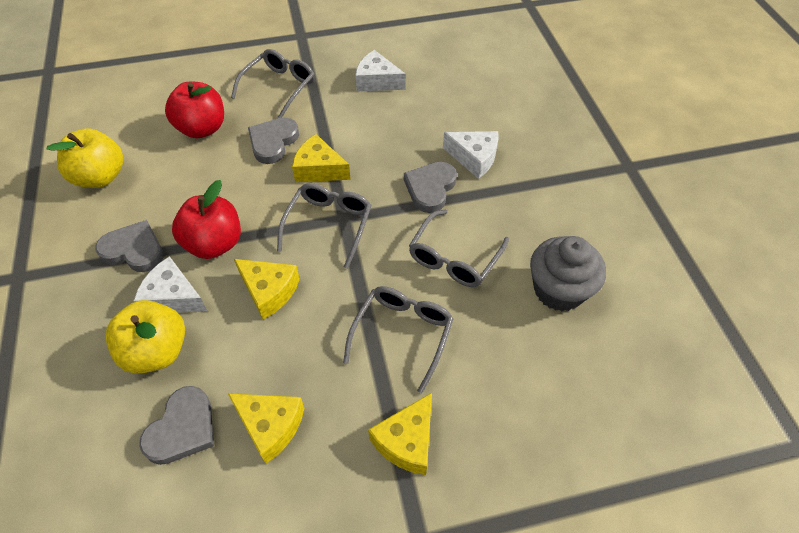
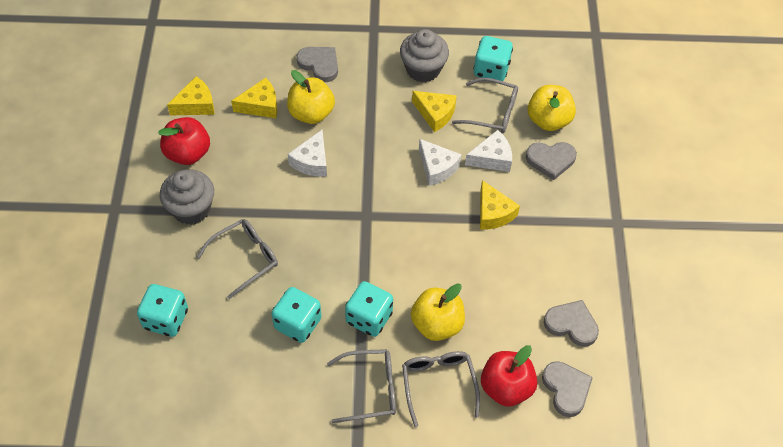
grey cupcake: 1 -> 2
turquoise dice: 0 -> 4
yellow apple: 2 -> 3

